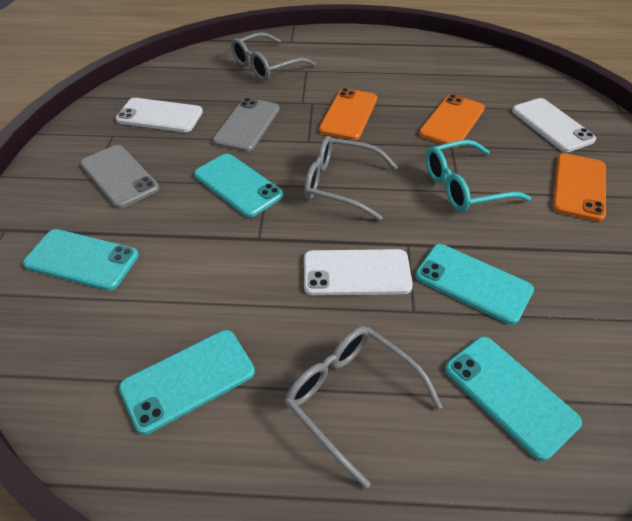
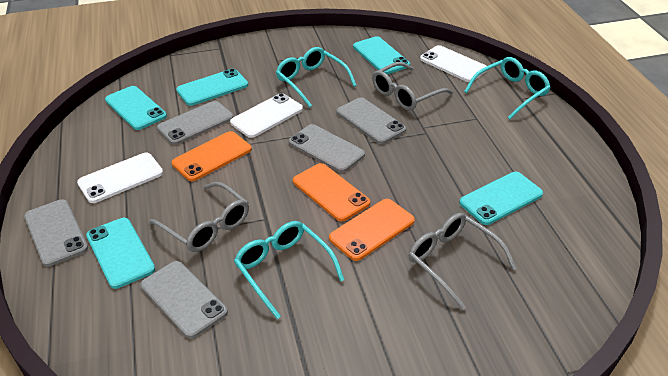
grey phone: 2 -> 5
turquoise glasses: 1 -> 3

